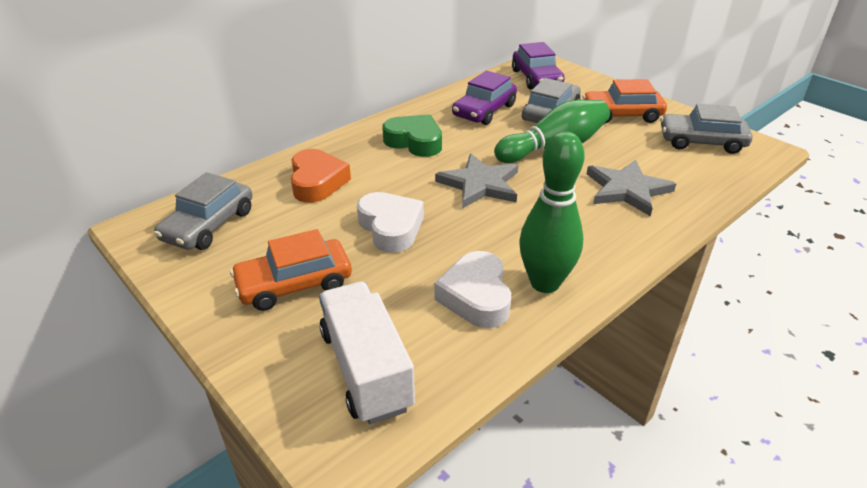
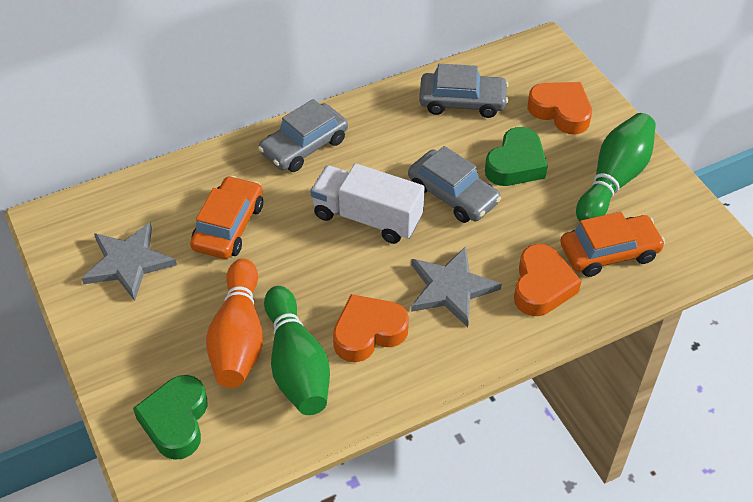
green heart: 1 -> 2
orange bowling pin: 0 -> 1
orange heart: 1 -> 3
purple car: 2 -> 0
white heart: 2 -> 0

